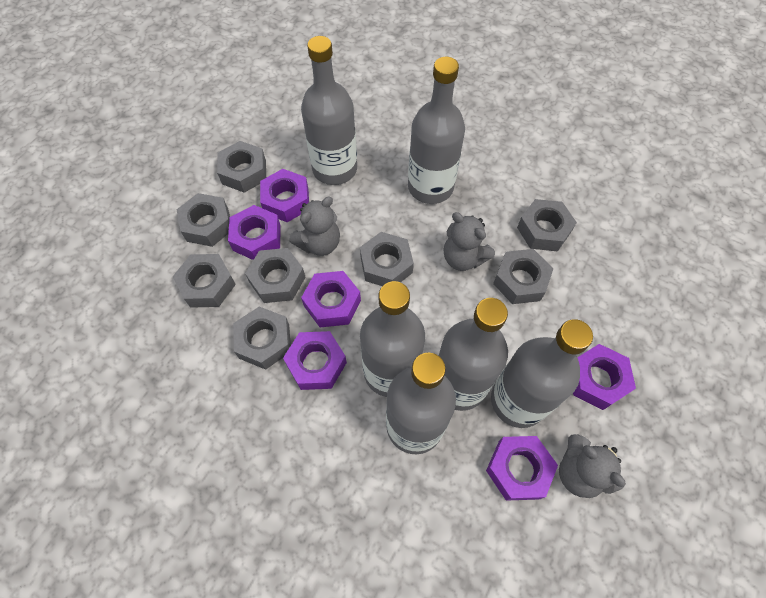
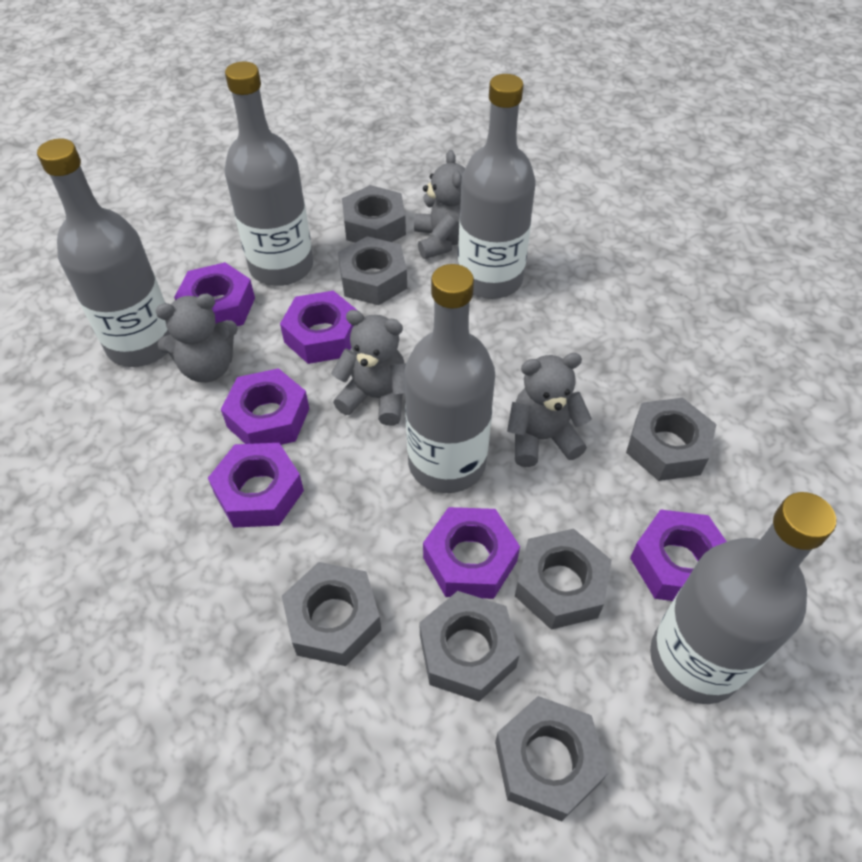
grey bottle: 6 -> 5
grey nut: 8 -> 7
grey teddy bear: 3 -> 4

